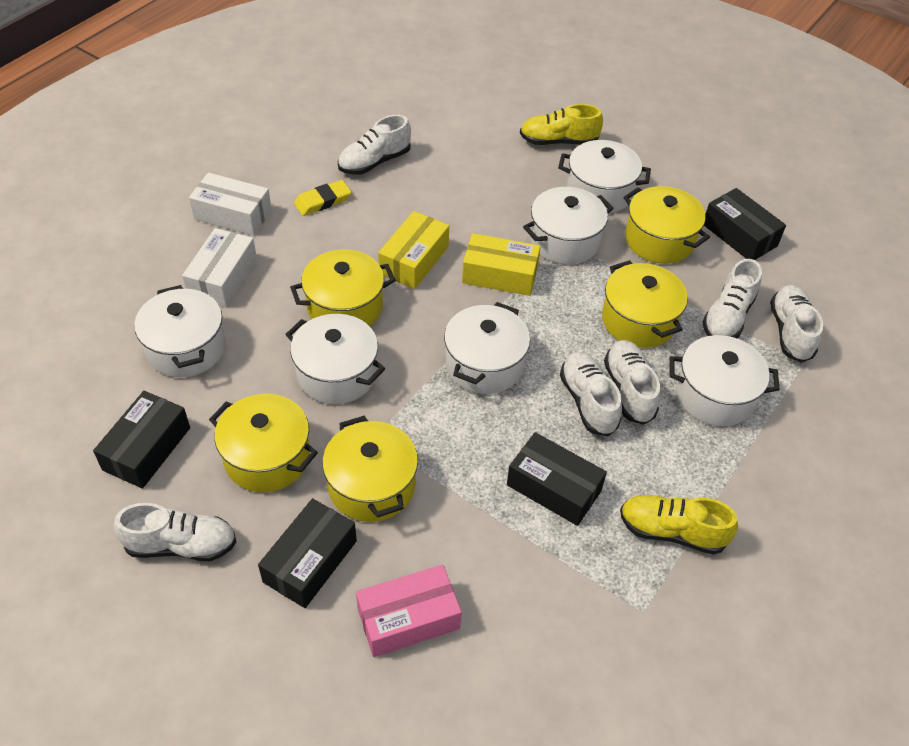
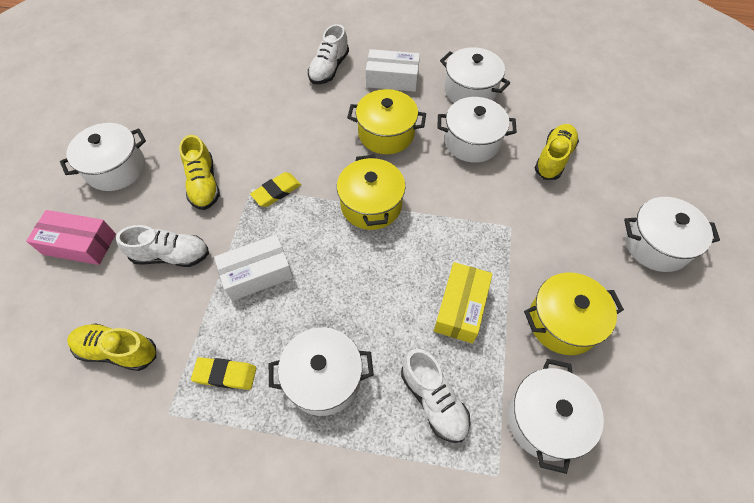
black box: 4 -> 0
white shoe: 6 -> 3
yellow box: 2 -> 1
yellow eraser: 1 -> 2
yellow pot: 5 -> 3
yellow shoe: 2 -> 3

